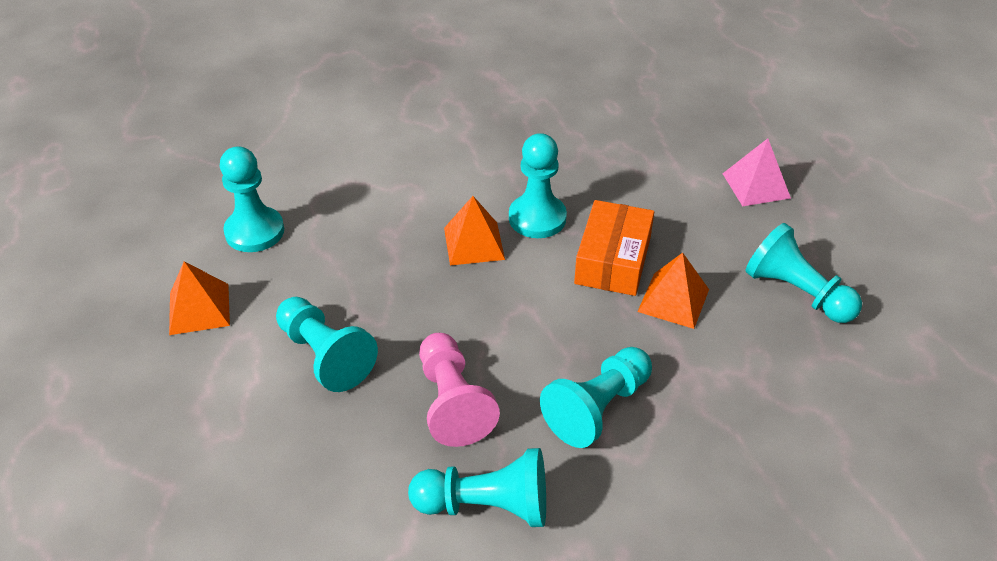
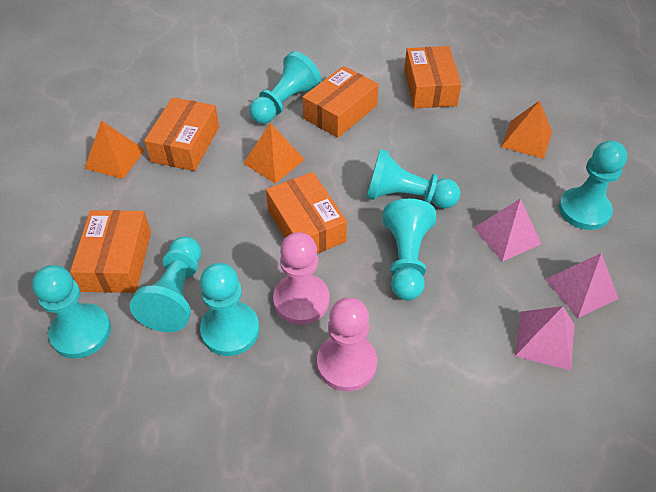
orange box: 1 -> 5
pink pawn: 1 -> 2
pink pyramid: 1 -> 3
turquoise pawn: 6 -> 7

